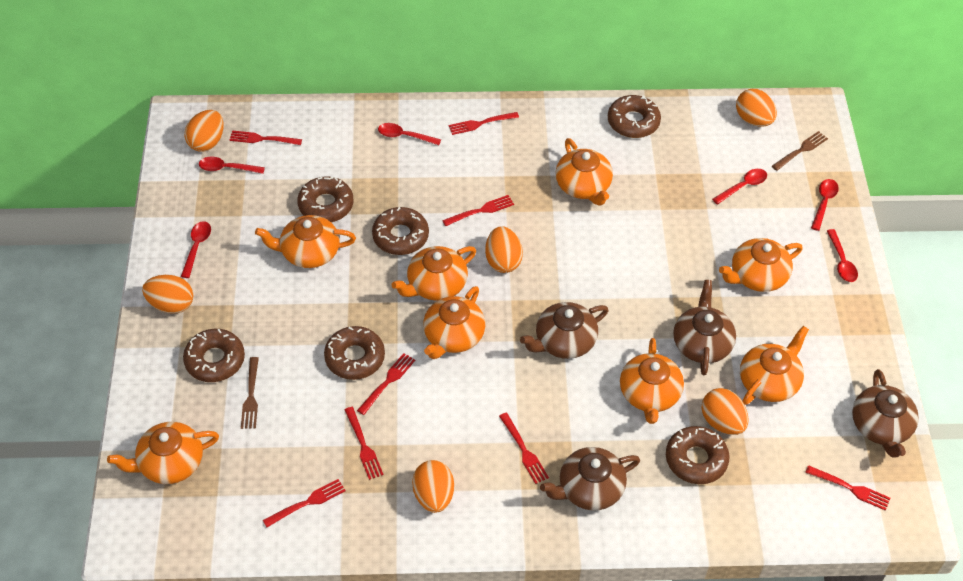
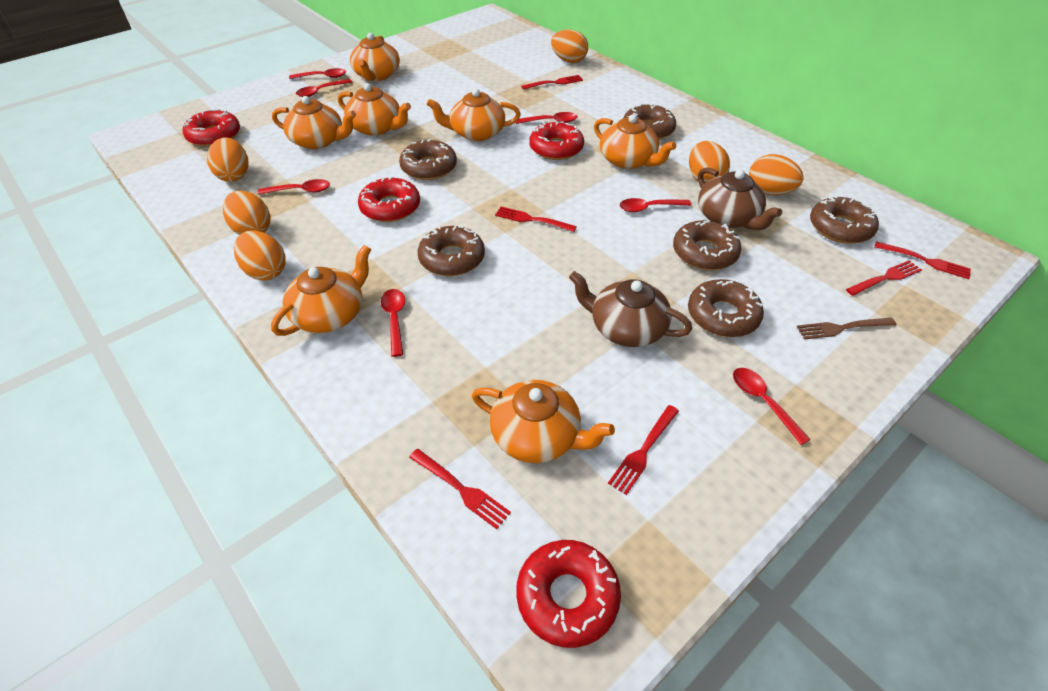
brown fork: 2 -> 1
brown teapot: 4 -> 2
orange teapot: 8 -> 7
red donut: 0 -> 4
red fork: 8 -> 6
red spoon: 6 -> 7

